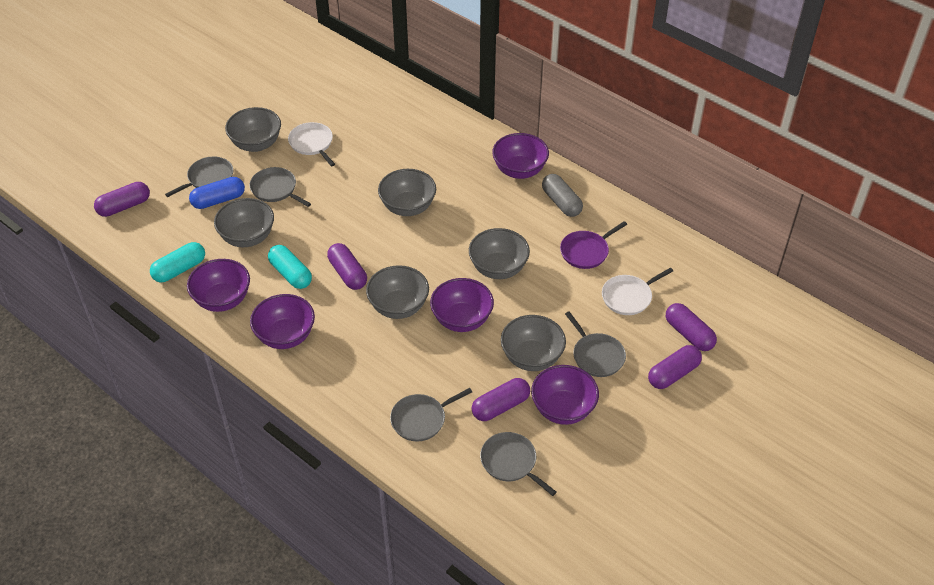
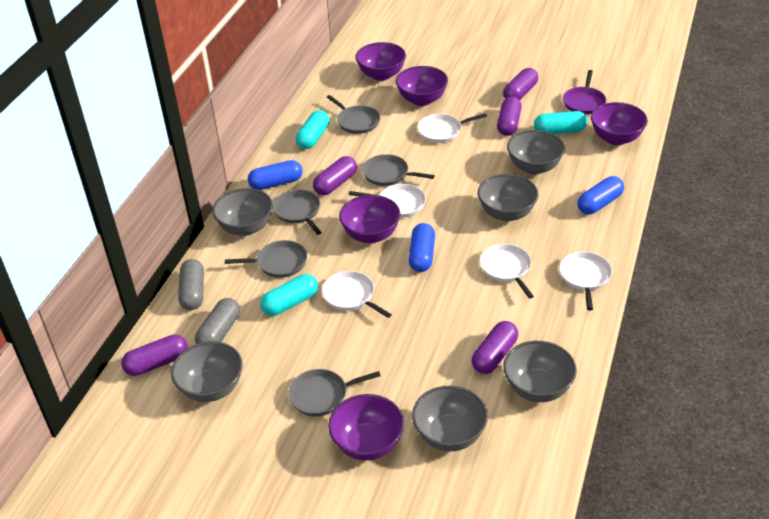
blue capsule: 1 -> 3
grey capsule: 1 -> 2
turquoise capsule: 2 -> 3
white pan: 2 -> 5

